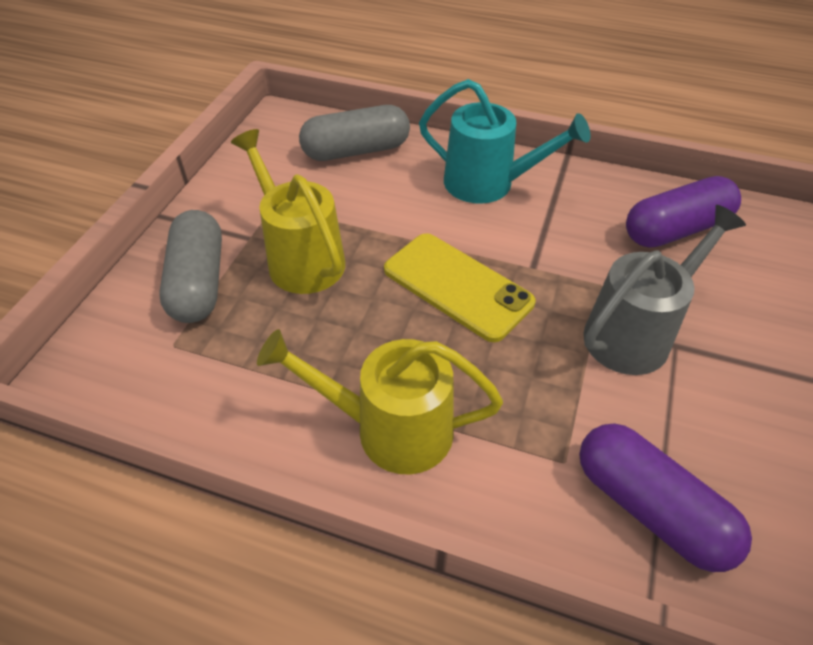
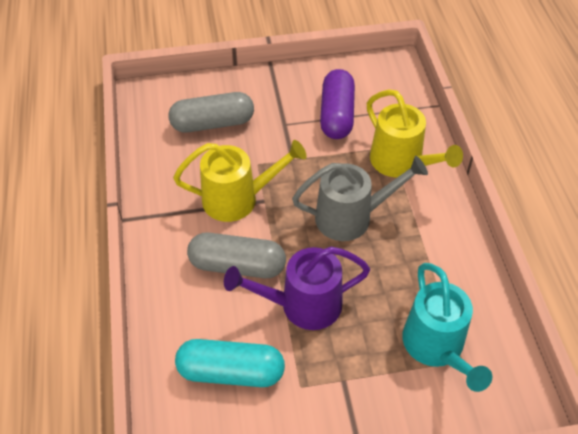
purple capsule: 2 -> 1
purple watering can: 0 -> 1
turquoise capsule: 0 -> 1
yellow phone: 1 -> 0

